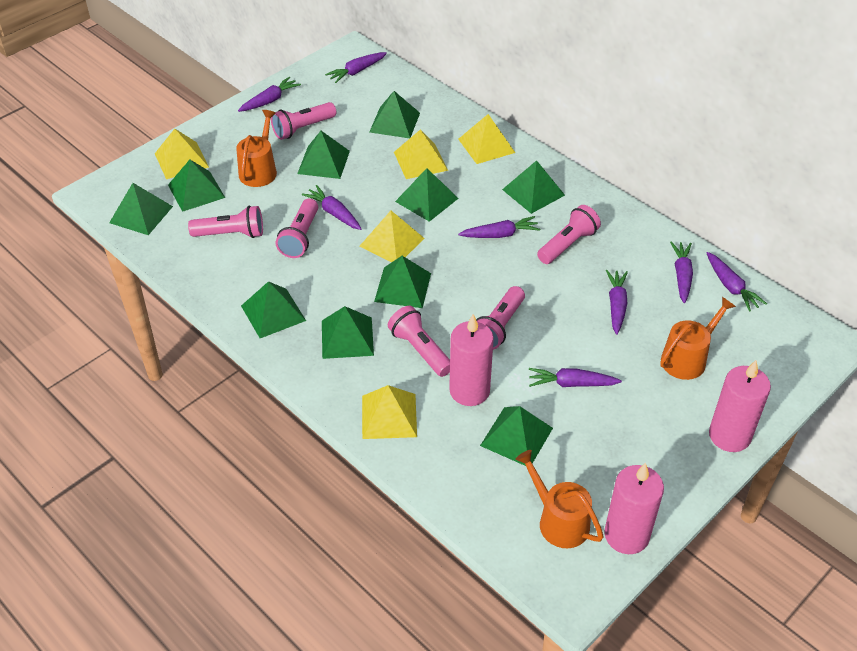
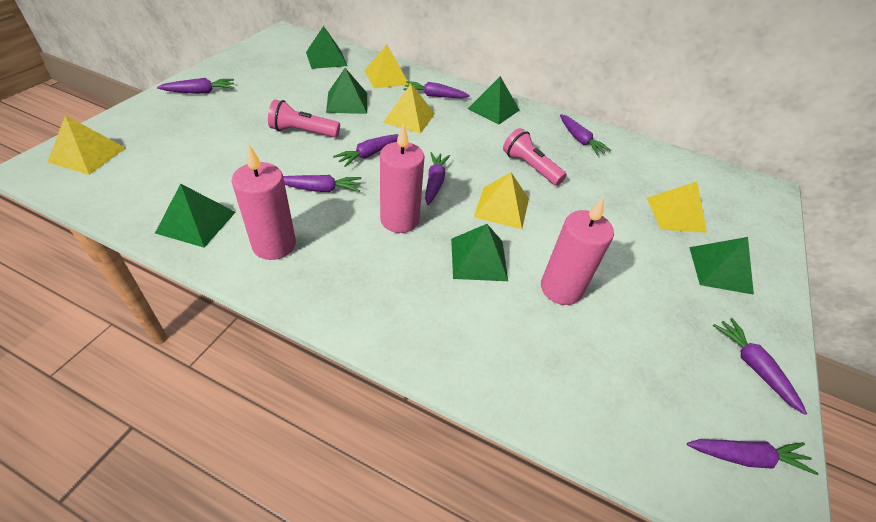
green pyramid: 10 -> 6
orange watering can: 3 -> 0
pink flashlight: 6 -> 2

